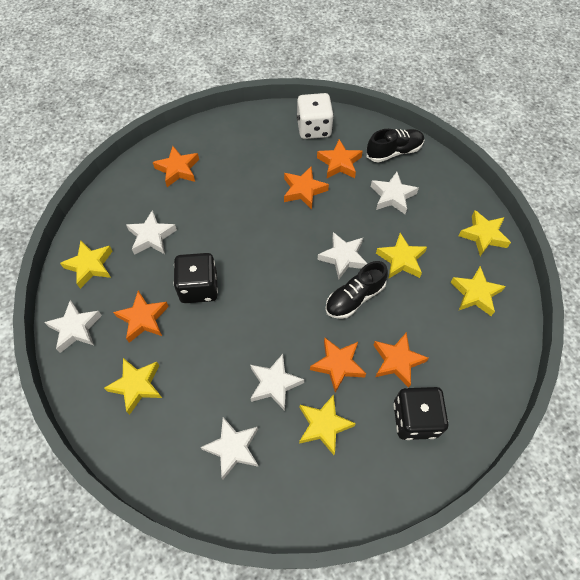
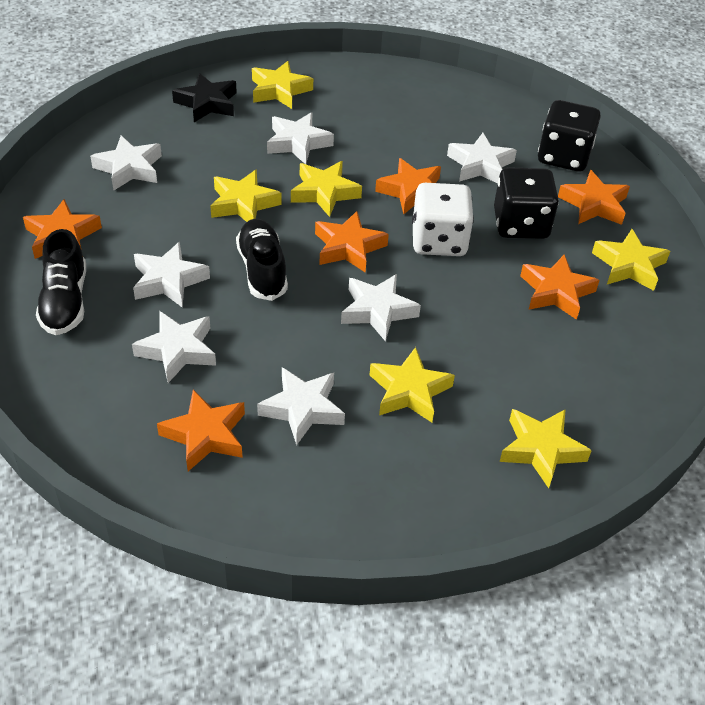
black star: 0 -> 1
white star: 6 -> 7

